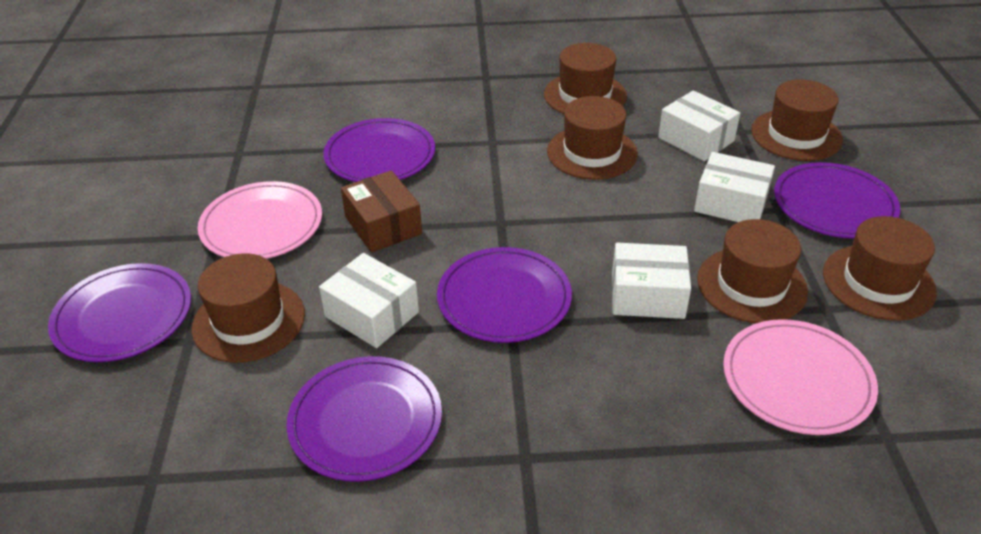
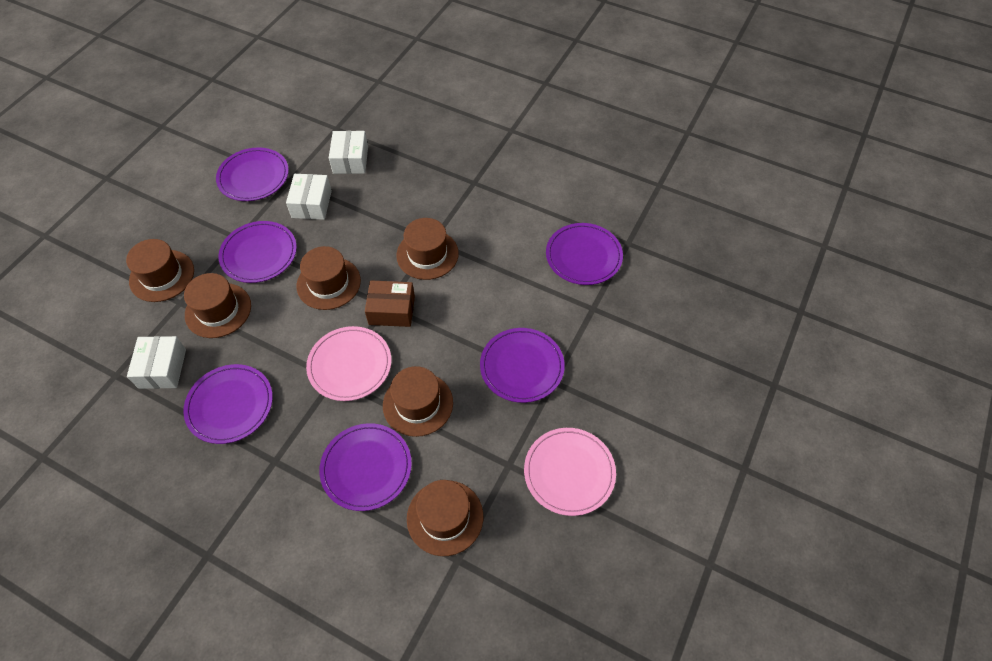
purple plate: 5 -> 6
white box: 4 -> 3

